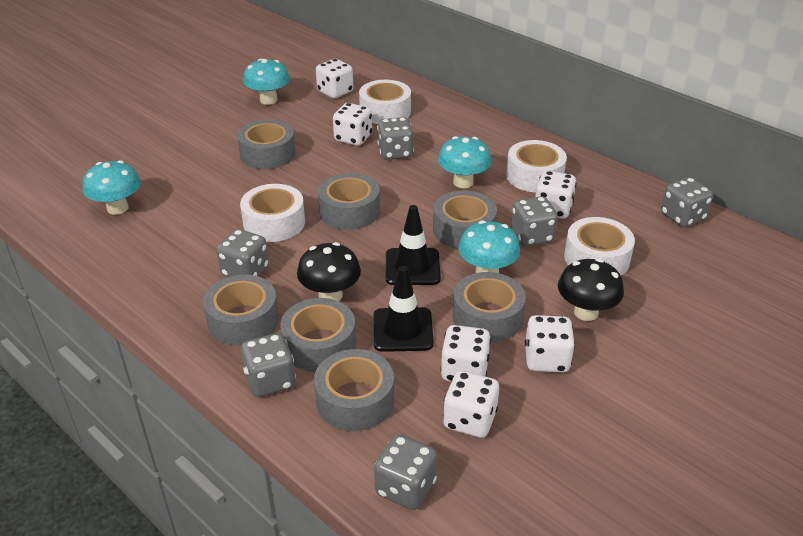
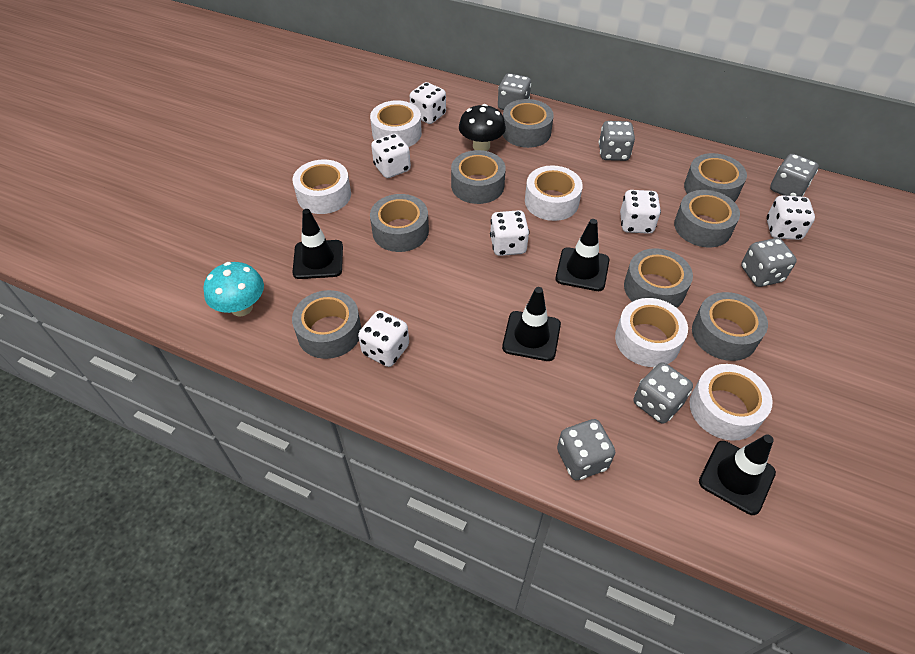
black mushroom: 2 -> 1
black traffic cone: 2 -> 4
grey tape: 7 -> 8
turquoise mushroom: 4 -> 1
white tape: 4 -> 5

